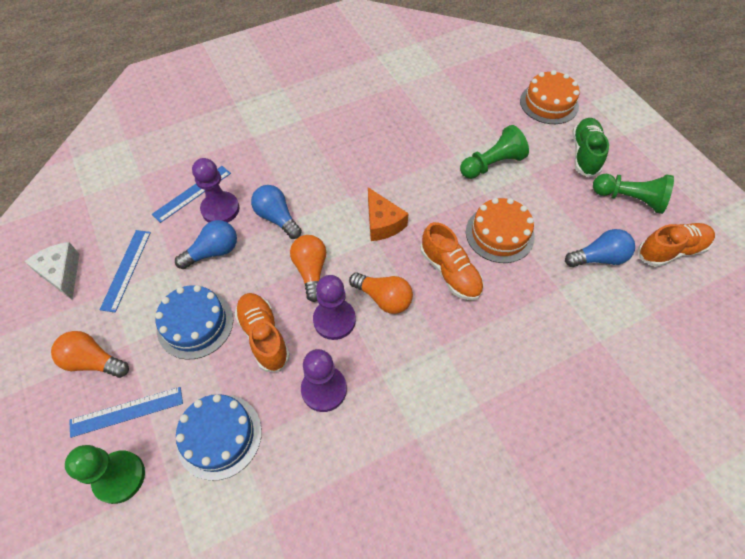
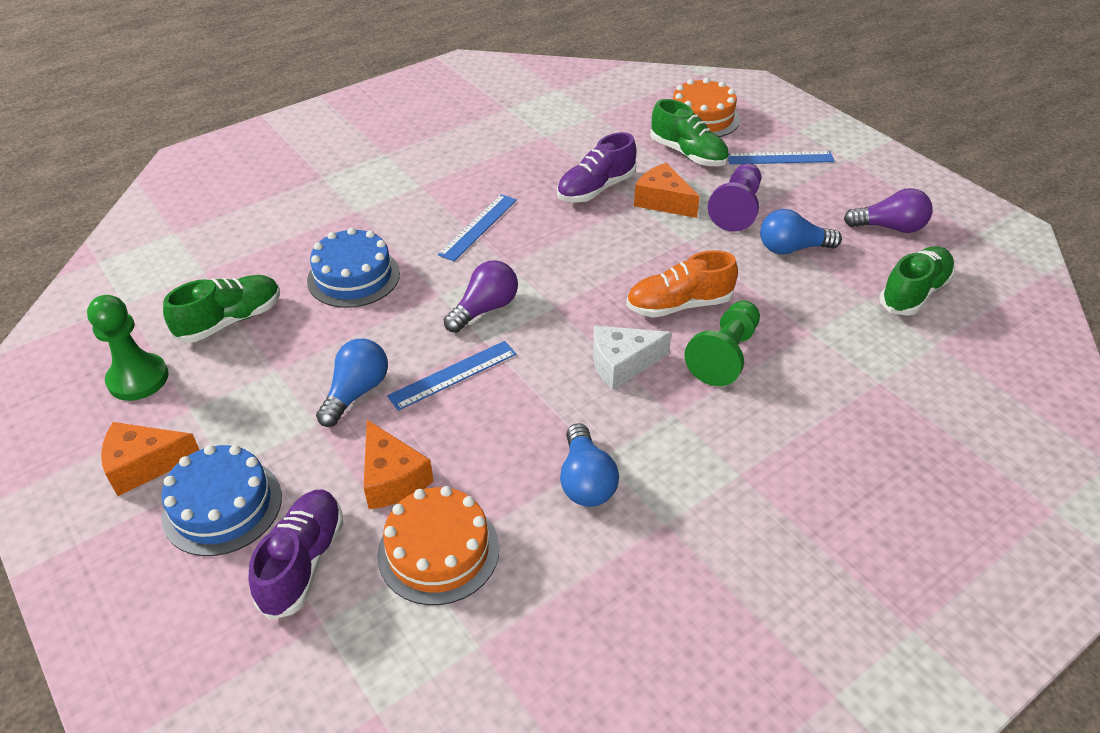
green pawn: 3 -> 2
green shoe: 1 -> 3
orange cheese: 1 -> 3
orange light bulb: 3 -> 0
orange shoe: 3 -> 1
purple light bulb: 0 -> 2
purple pawn: 3 -> 1
purple shoe: 0 -> 2

